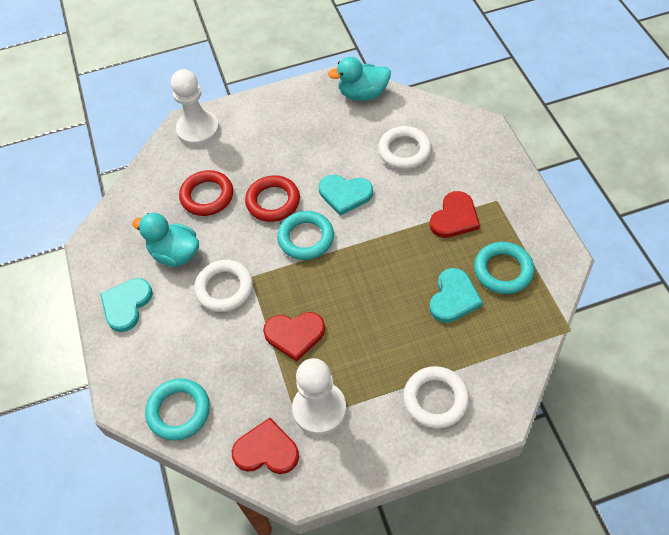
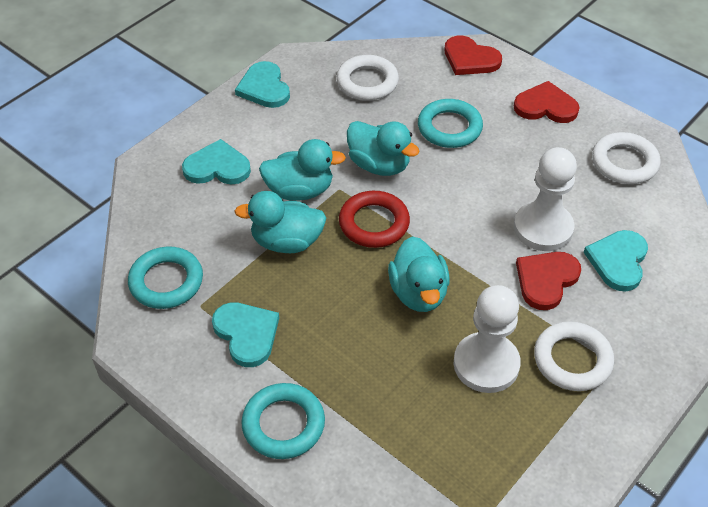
red ring: 2 -> 1
turquoise duck: 2 -> 4
turquoise heart: 3 -> 4

